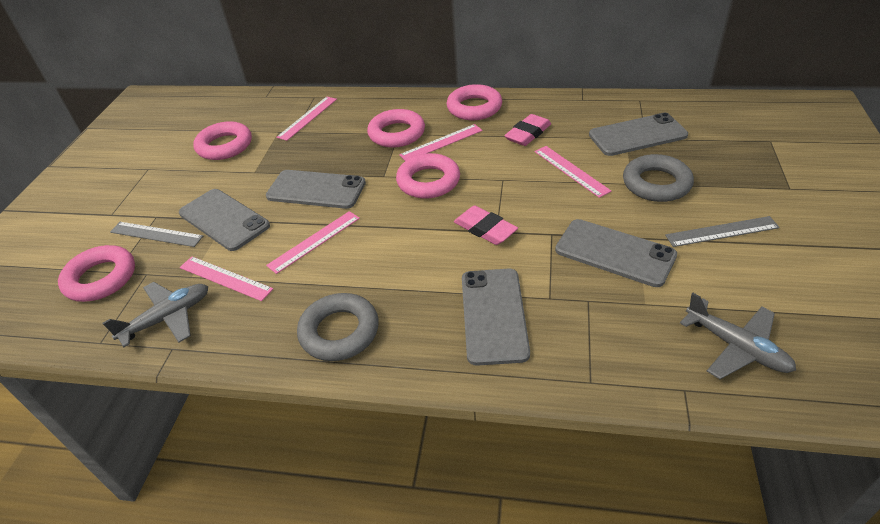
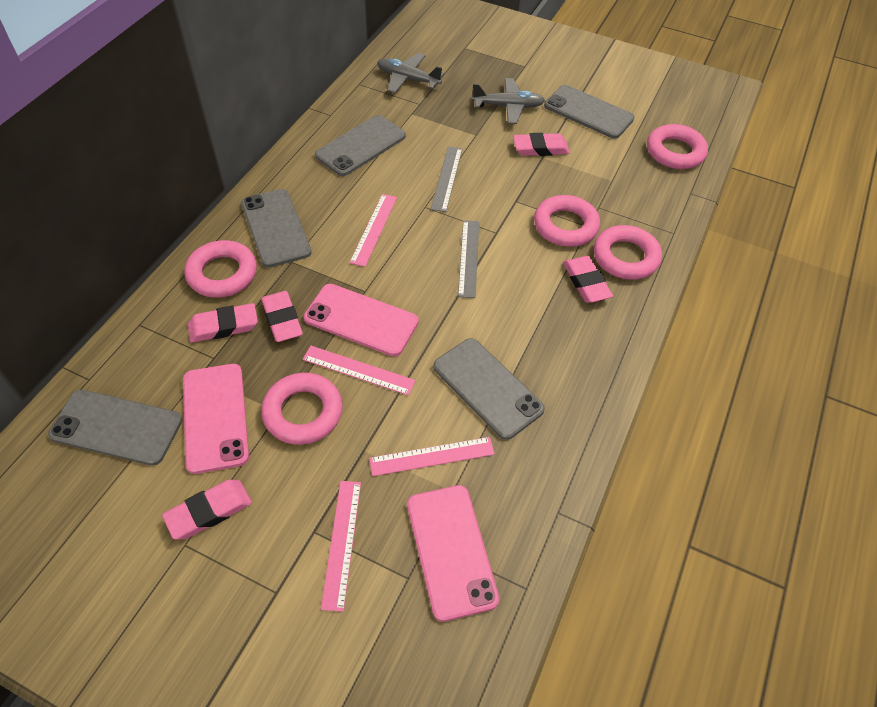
grey ring: 2 -> 0
pink eraser: 2 -> 5
pink phone: 0 -> 3
pink ruler: 5 -> 4

